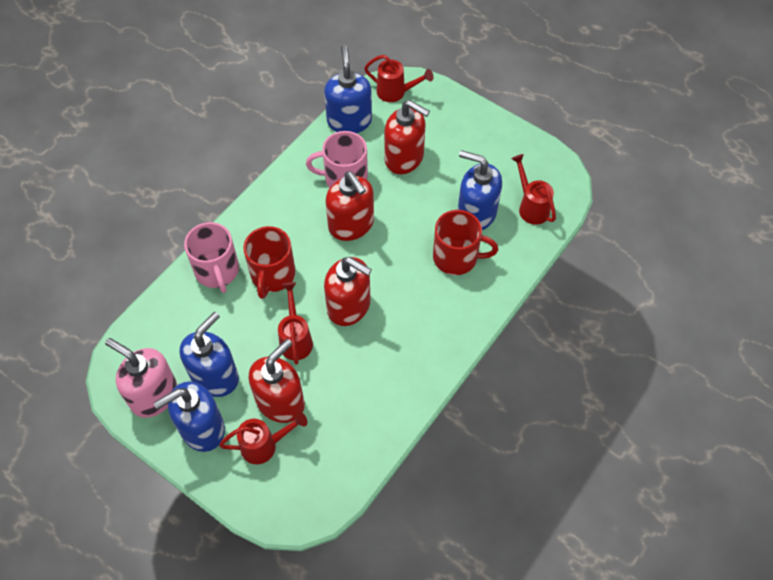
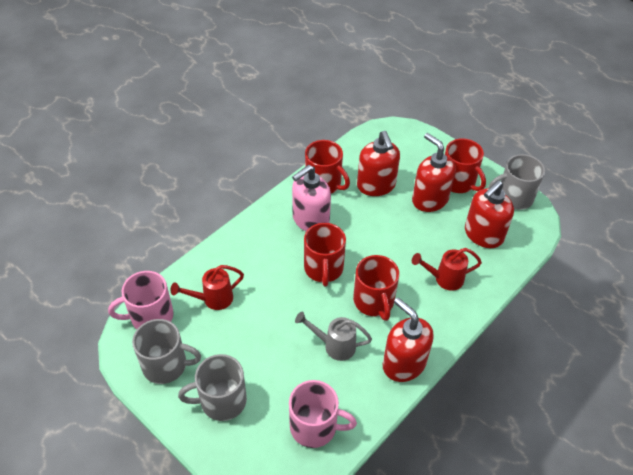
blue soap dispenser: 4 -> 0
grey mug: 0 -> 3
grey watering can: 0 -> 1
red mug: 2 -> 4
red watering can: 4 -> 2

